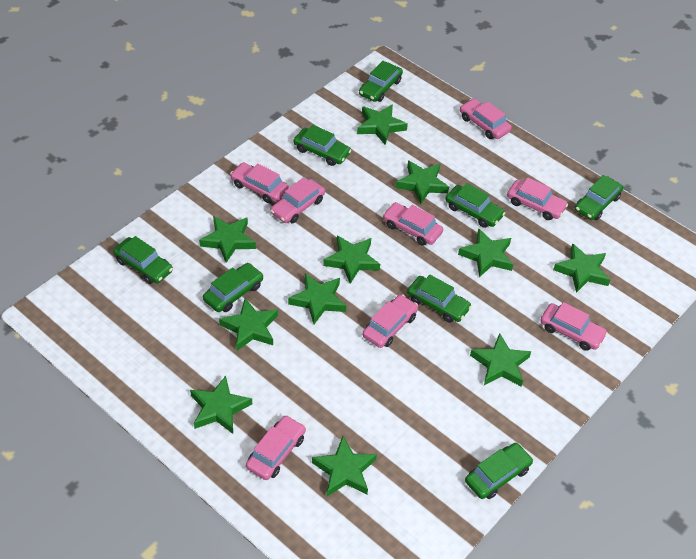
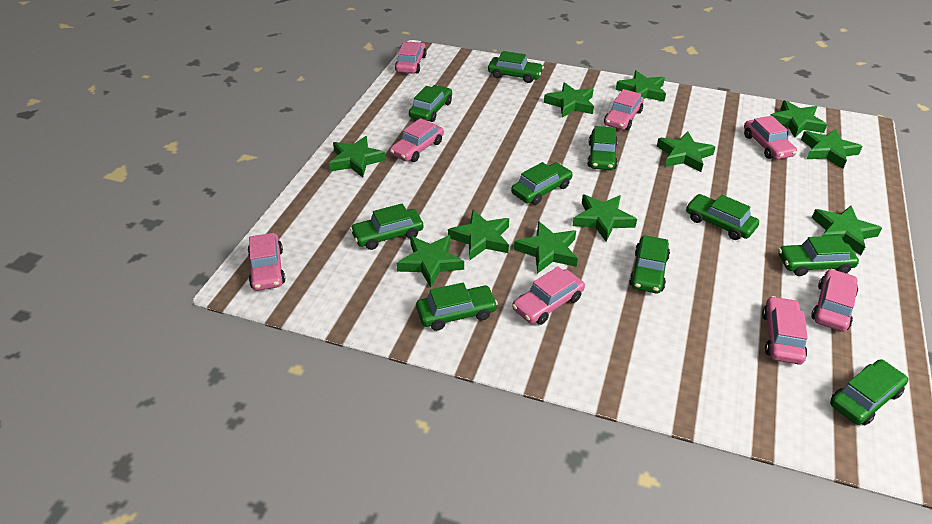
green car: 8 -> 10

